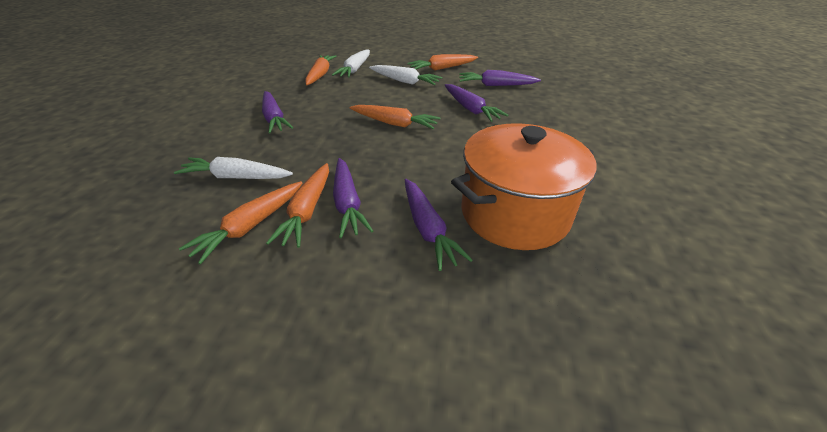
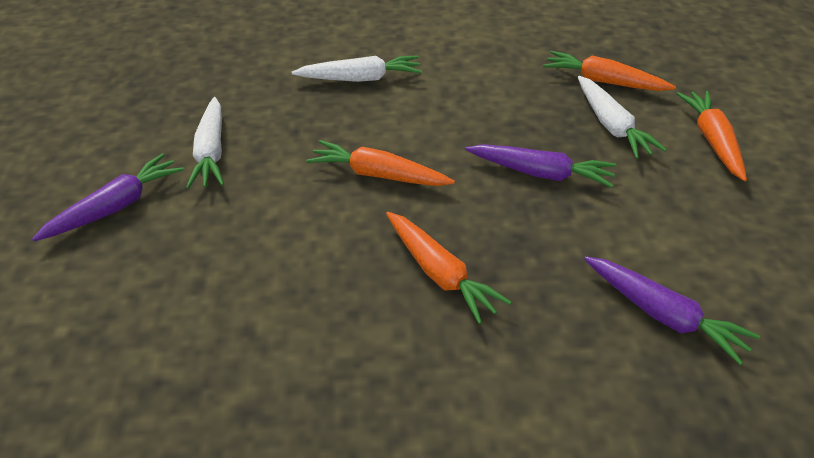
orange carrot: 5 -> 4
orange pot: 1 -> 0
purple carrot: 5 -> 3

